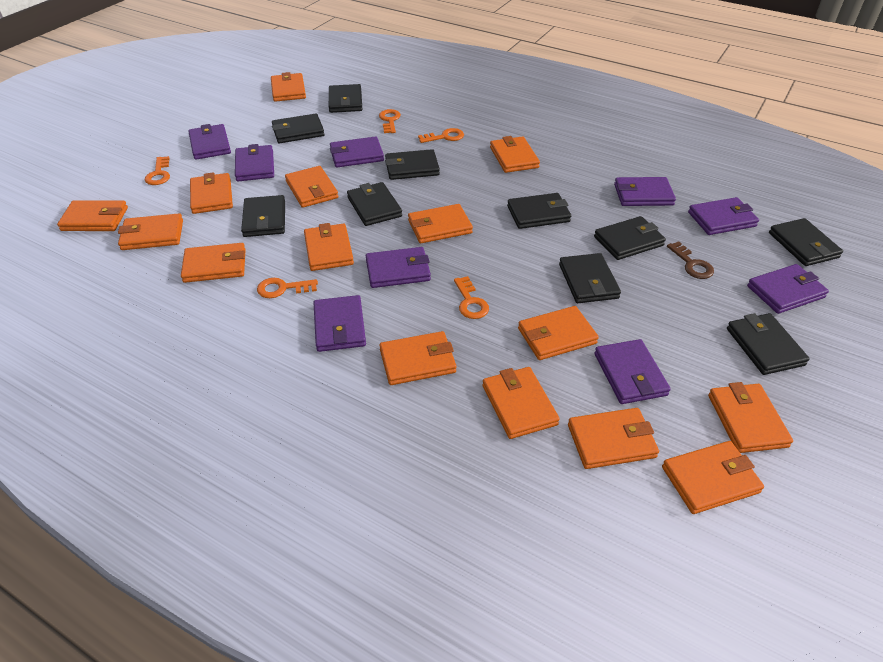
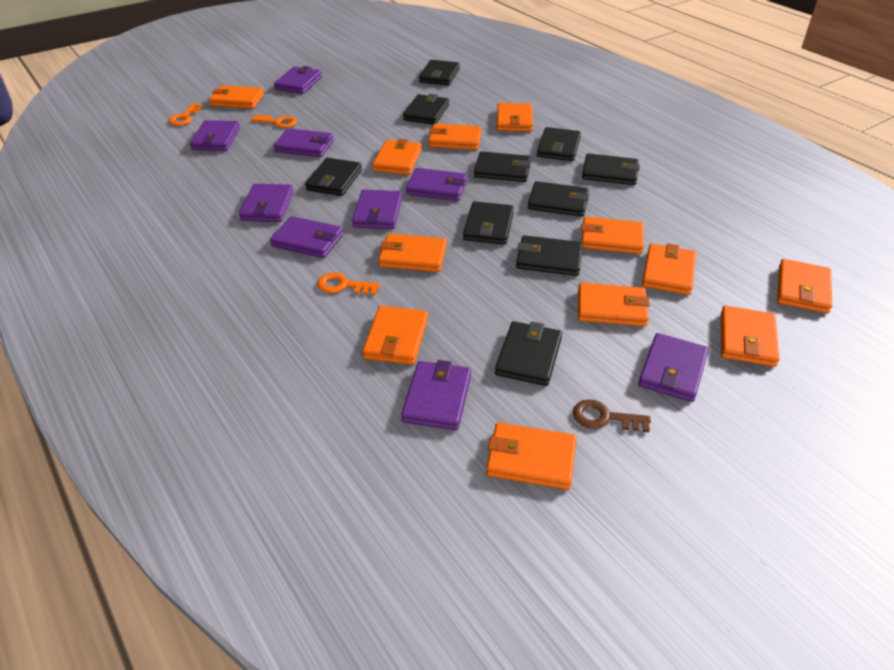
orange key: 5 -> 3
orange wallet: 15 -> 12

